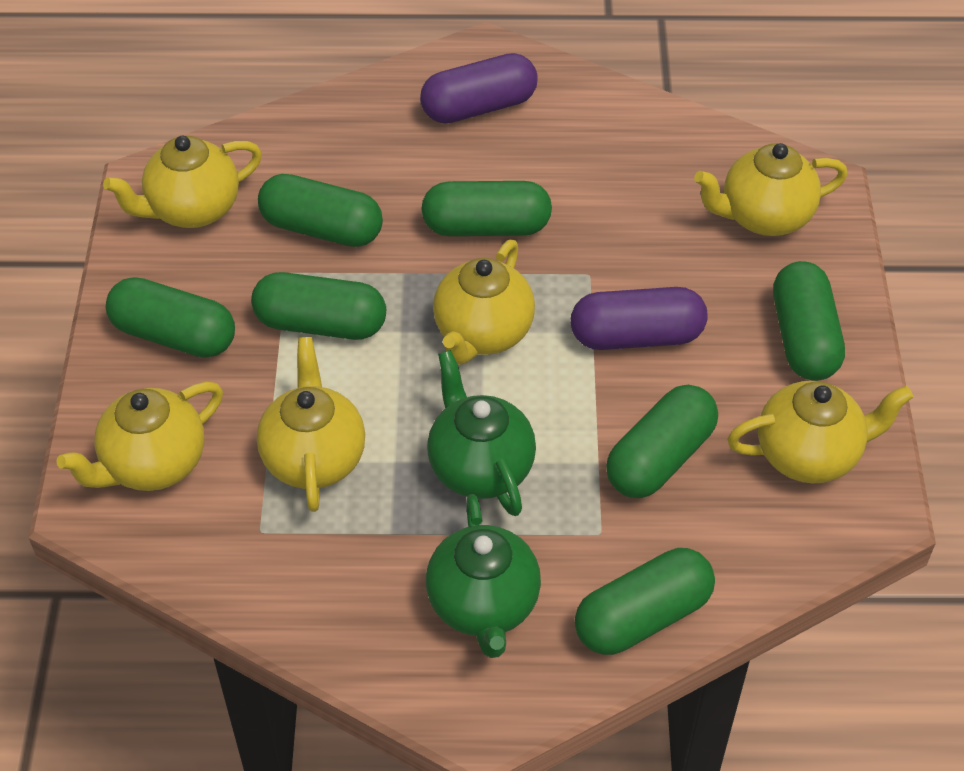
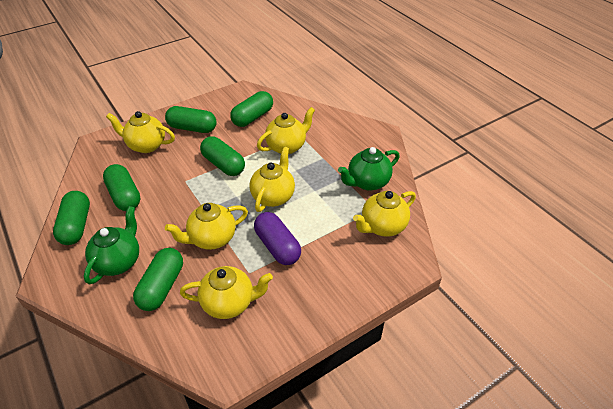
green capsule: 7 -> 6
purple capsule: 2 -> 1

